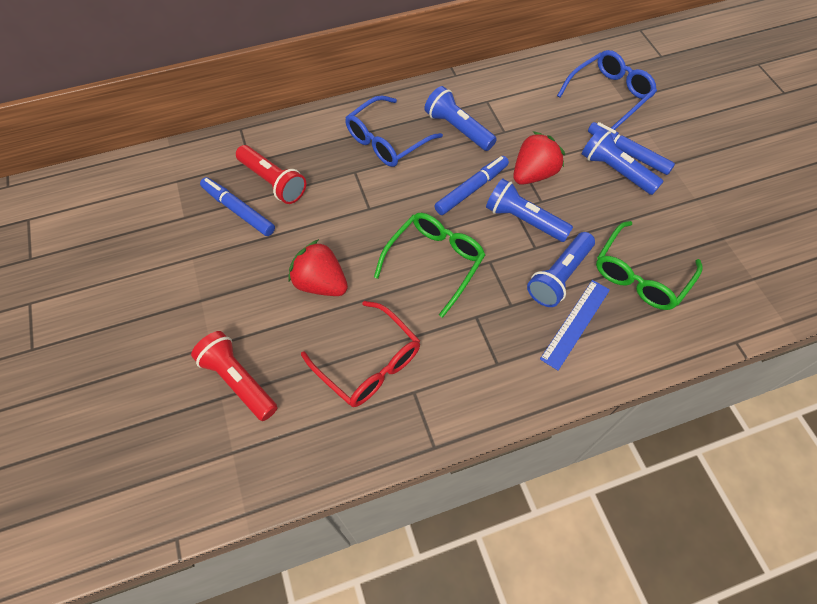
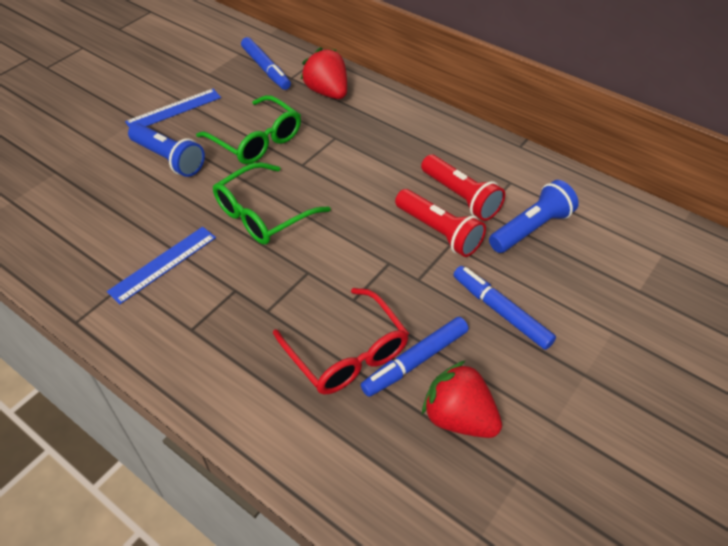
blue flashlight: 4 -> 2
blue glasses: 2 -> 0
blue ruler: 1 -> 2

